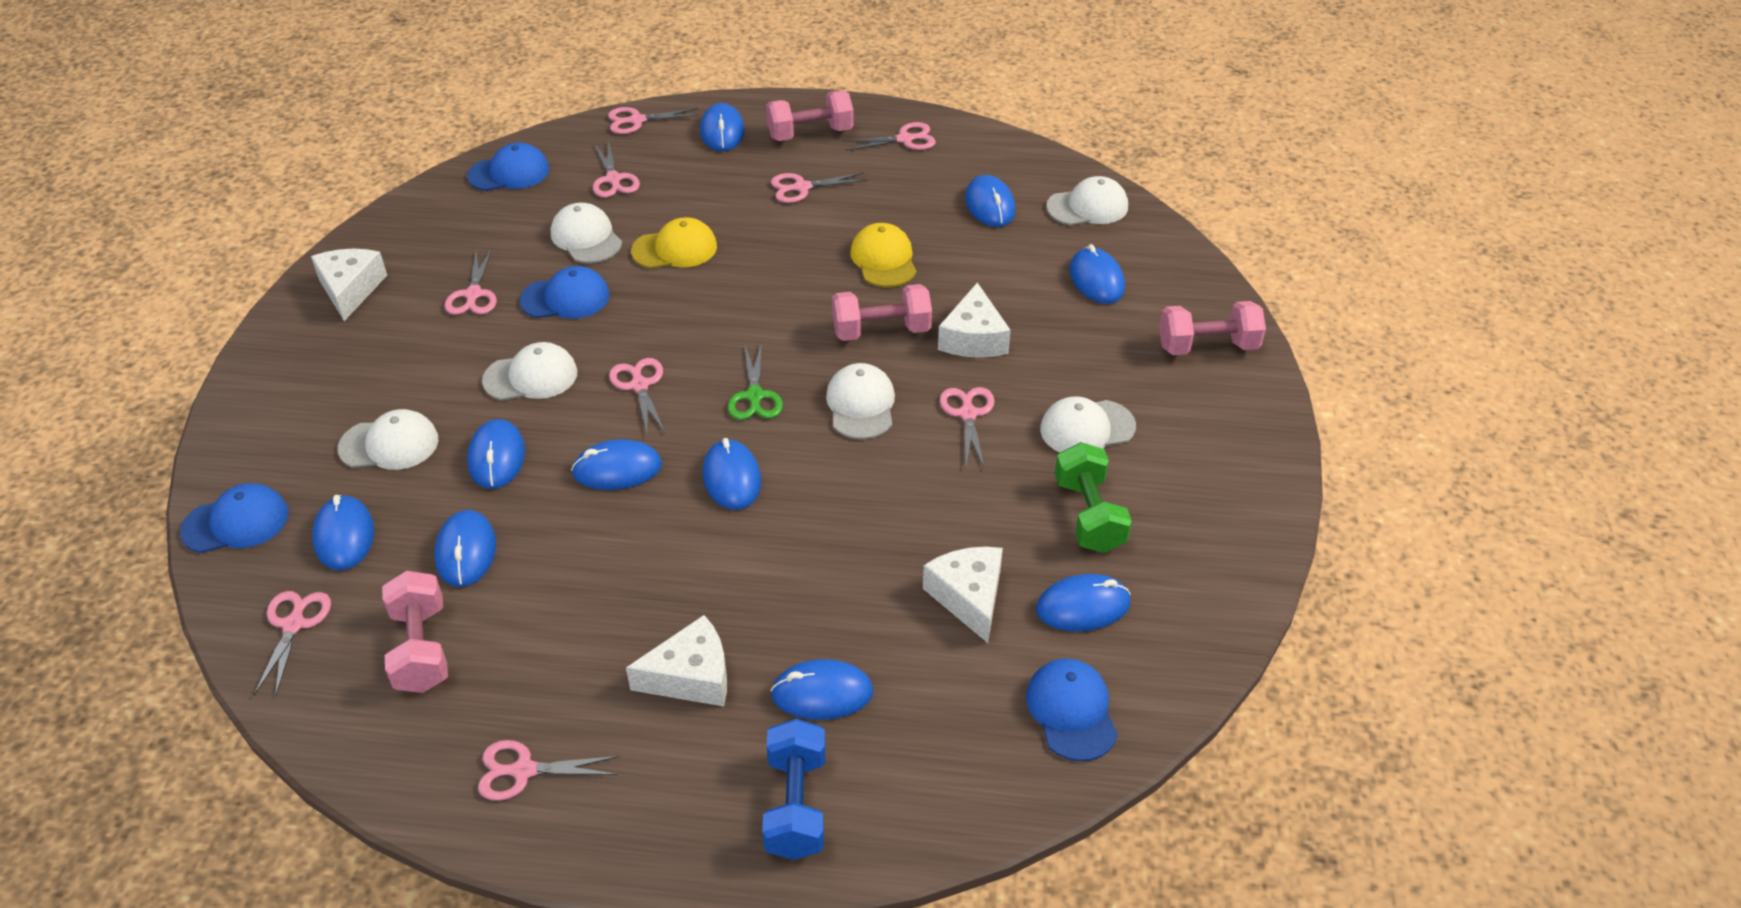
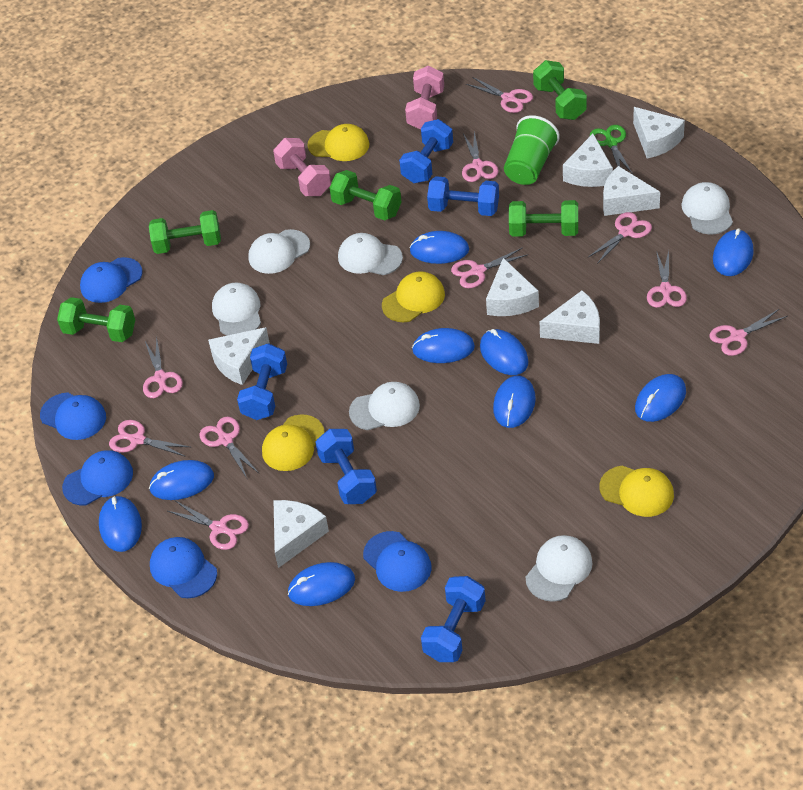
blue cap: 4 -> 5
blue dumbbell: 1 -> 5
blue mouse: 10 -> 9
green cup: 0 -> 1
green dumbbell: 1 -> 5
pink dumbbell: 4 -> 2
pink scissors: 9 -> 10
white cheese: 4 -> 7
yellow cap: 2 -> 4

